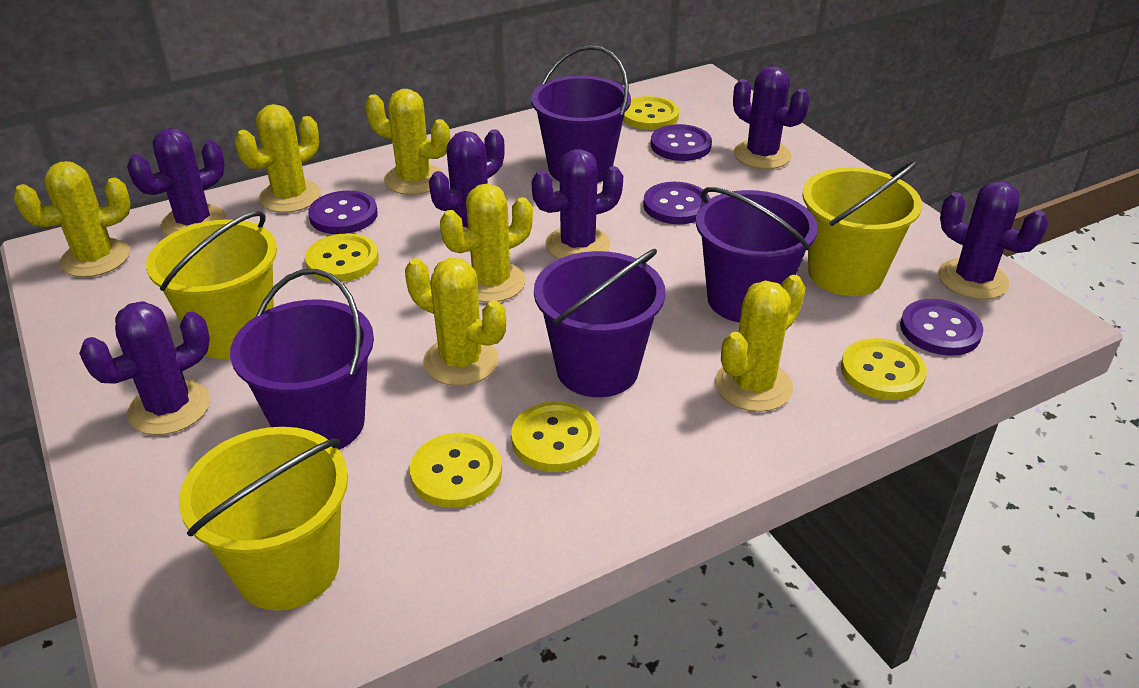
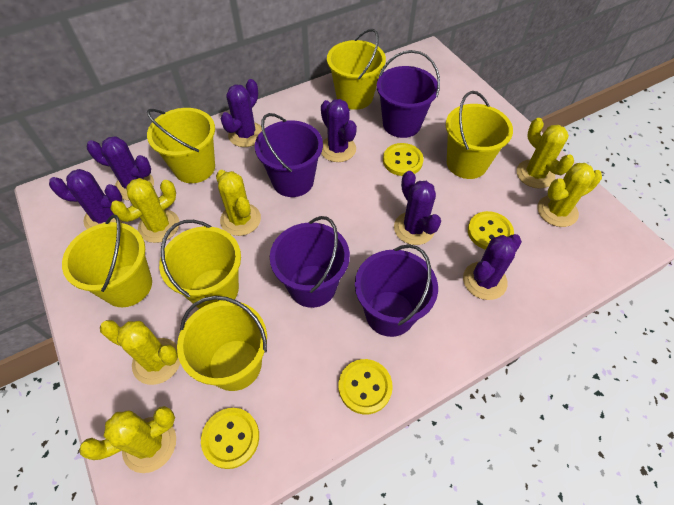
purple button: 4 -> 0
yellow bucket: 3 -> 6
yellow button: 5 -> 4

